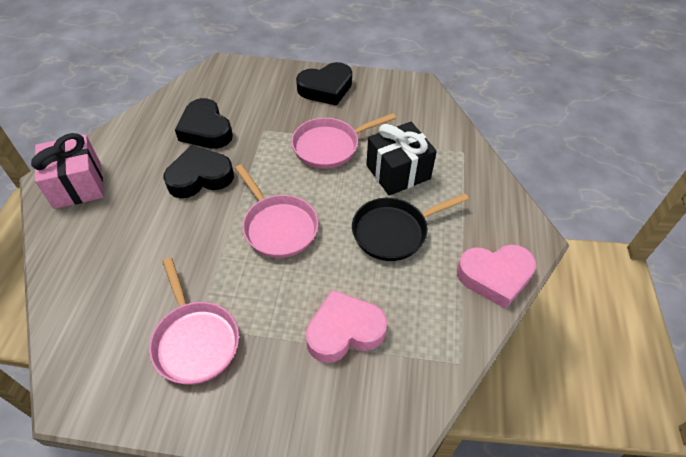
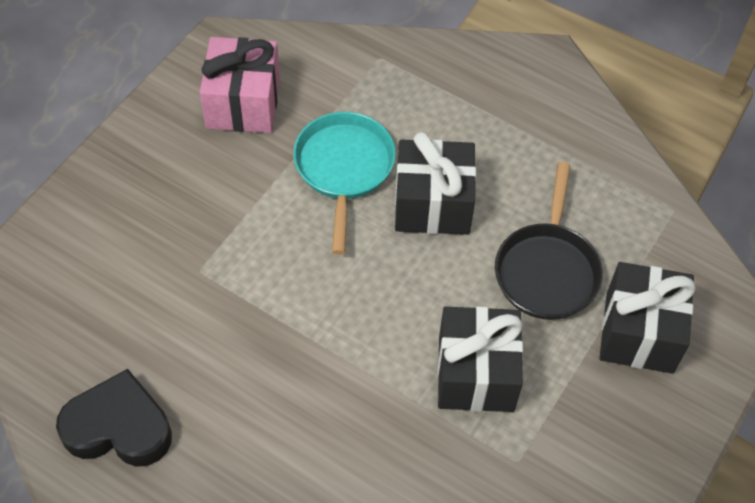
black gift: 1 -> 3
black heart: 3 -> 1
pink heart: 2 -> 0
pink pan: 3 -> 0
turquoise pan: 0 -> 1

